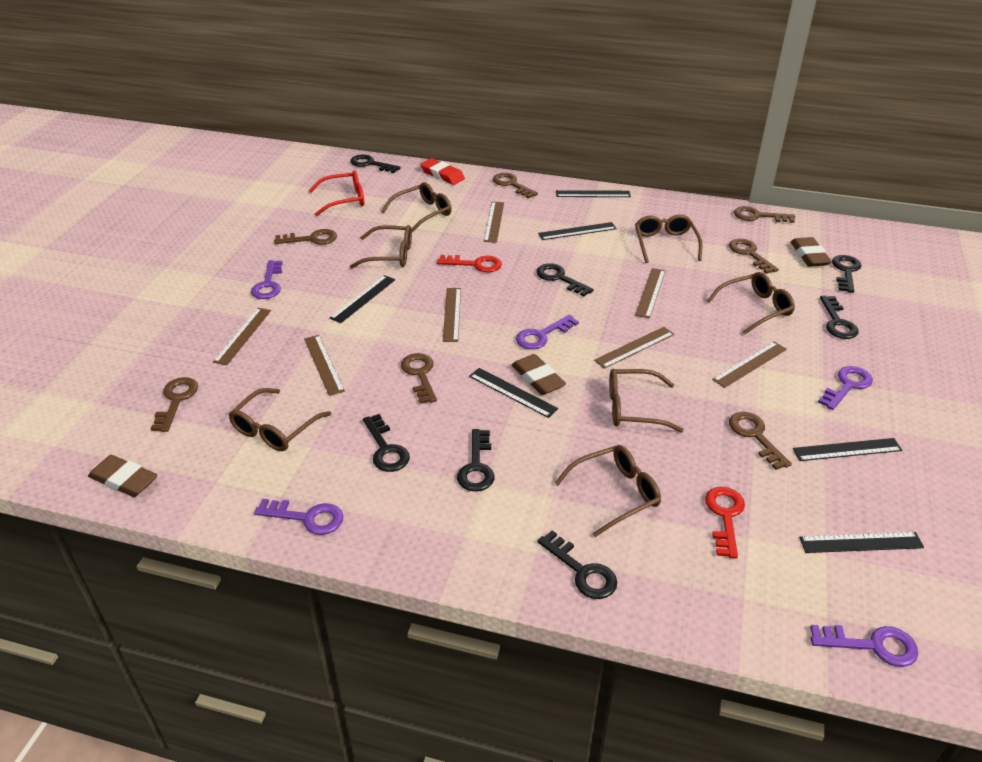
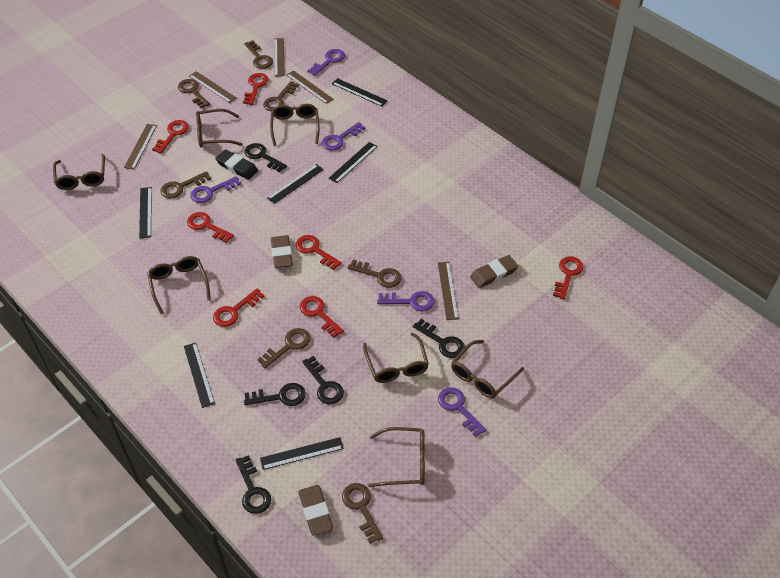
black eraser: 0 -> 1
black key: 7 -> 5
brown ruler: 7 -> 5
red eraser: 1 -> 0
red glasses: 1 -> 0
red key: 2 -> 7

